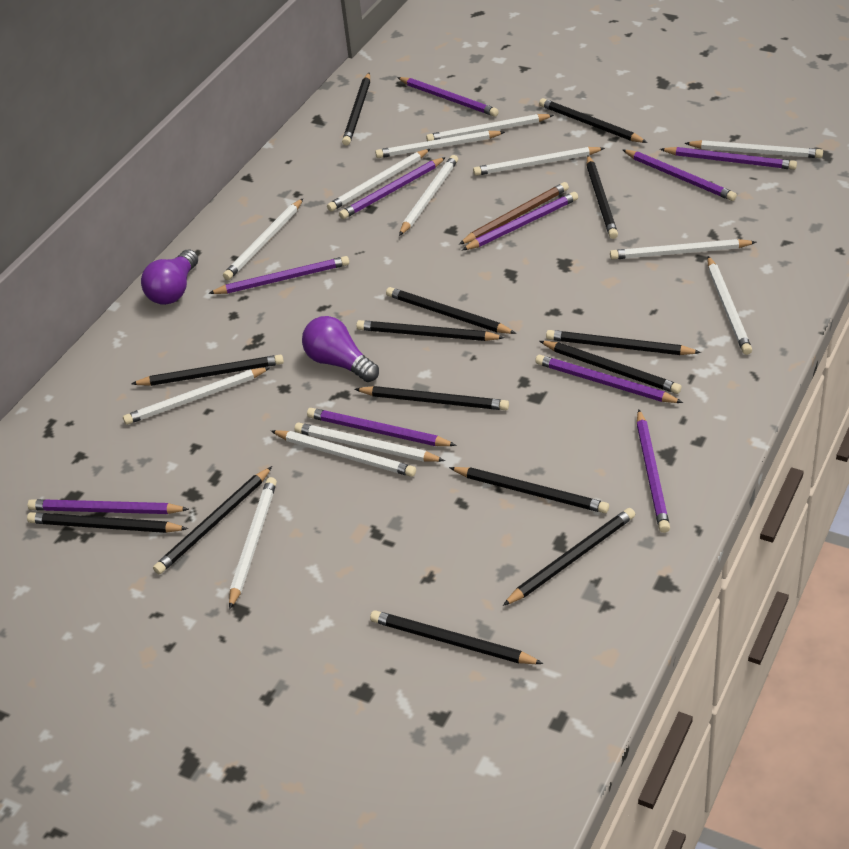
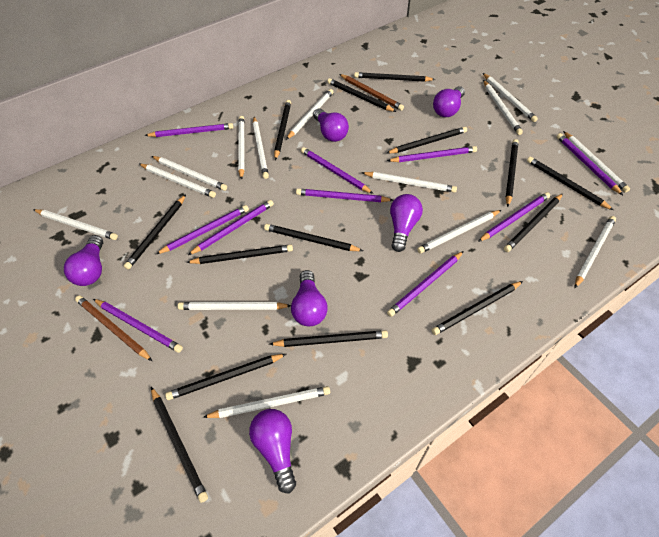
brown pencil: 1 -> 2
purple light bulb: 2 -> 6
white pencil: 13 -> 14

